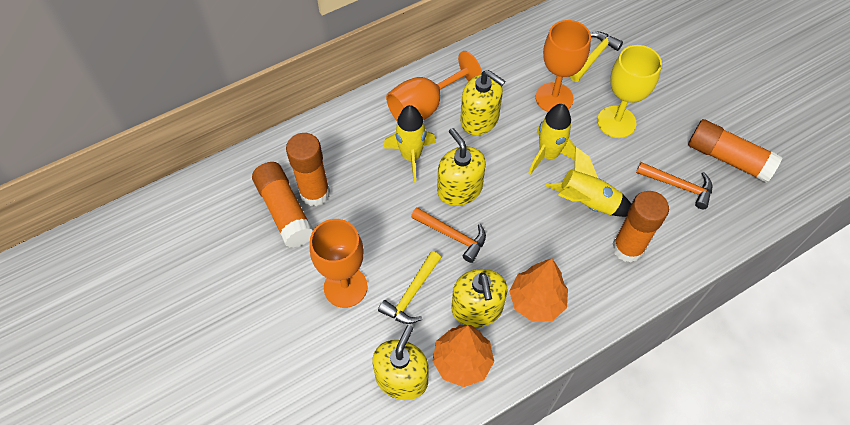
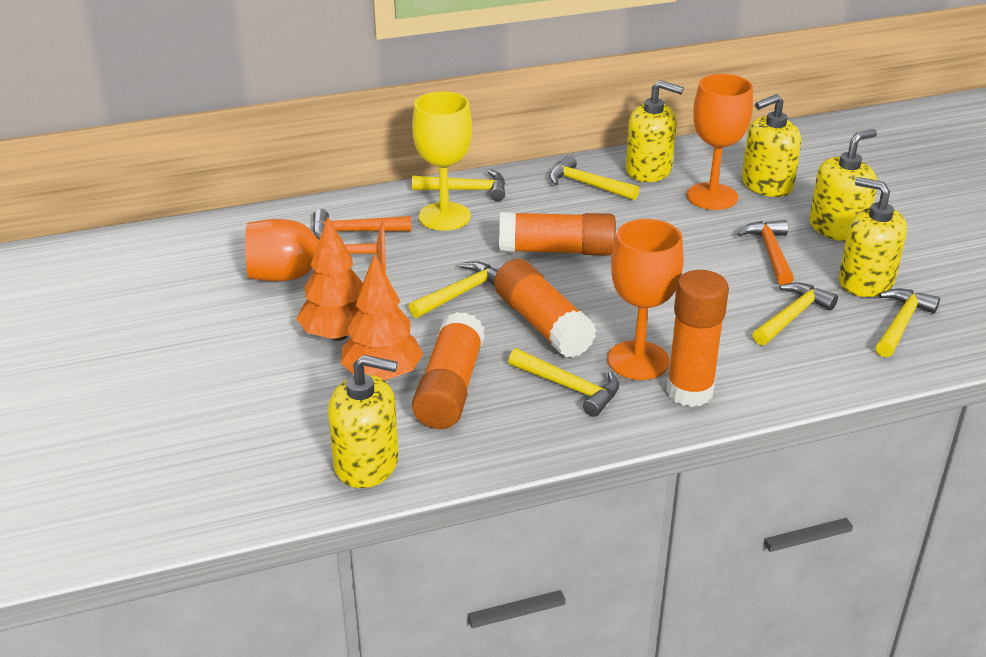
yellow hammer: 2 -> 6
yellow rocket: 3 -> 0
yellow soap dispenser: 4 -> 5

